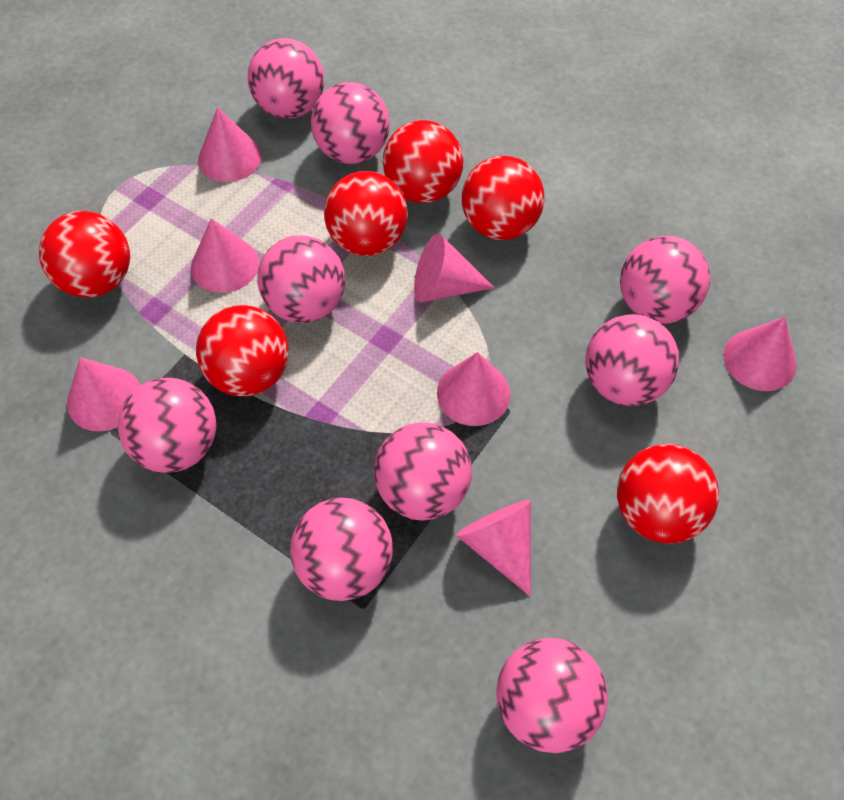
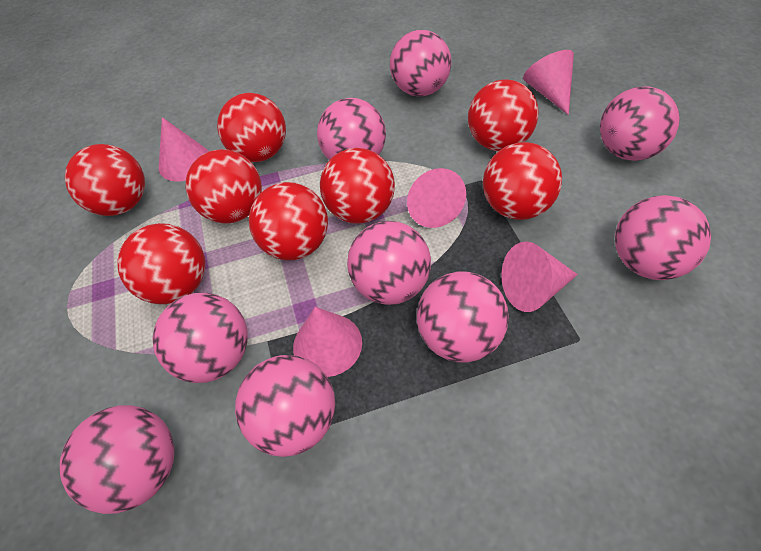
pink cone: 7 -> 5
red ball: 6 -> 8

